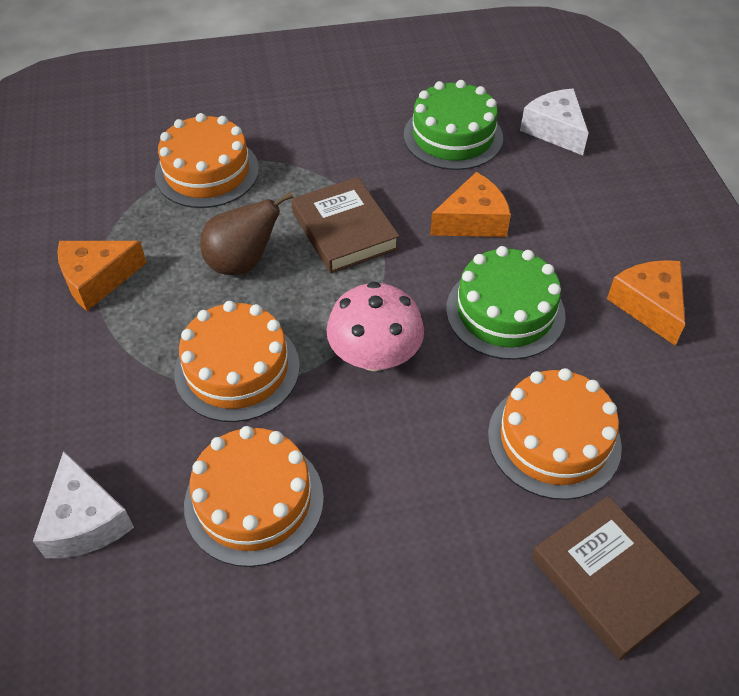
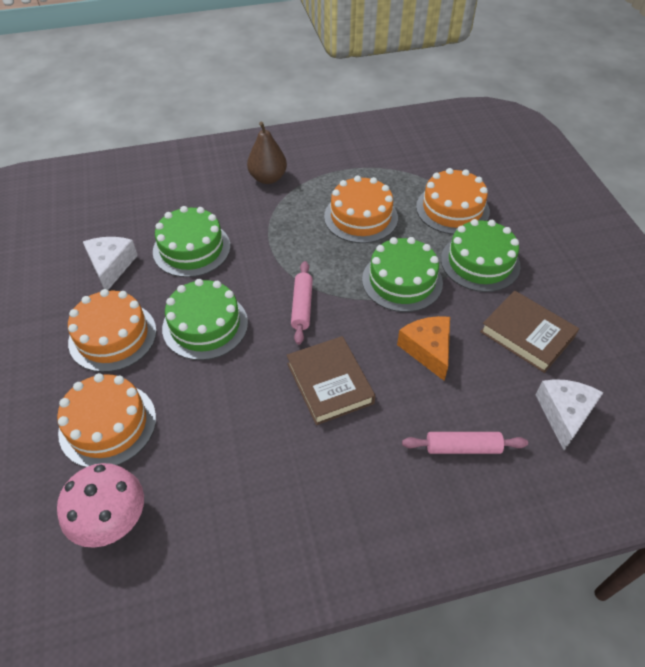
green cake: 2 -> 4
orange cheese: 3 -> 1
pink rolling pin: 0 -> 2

